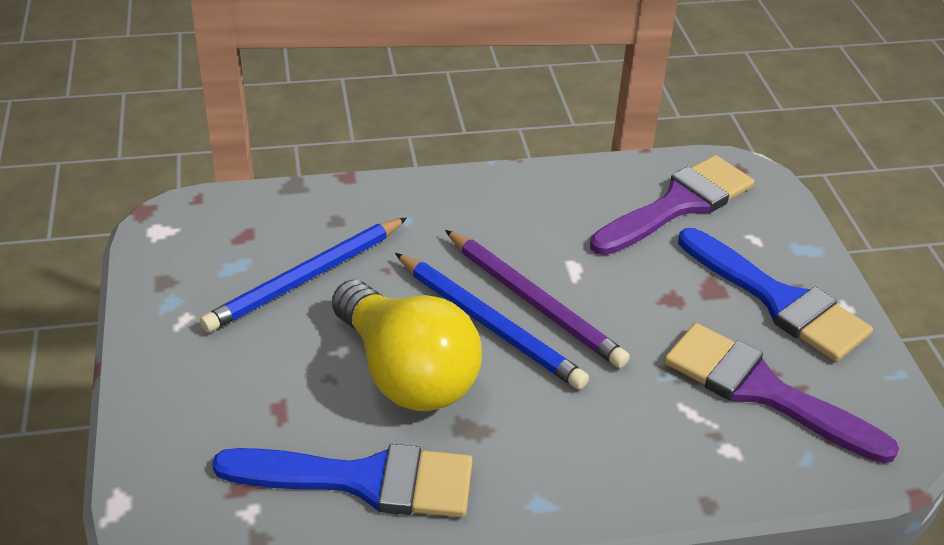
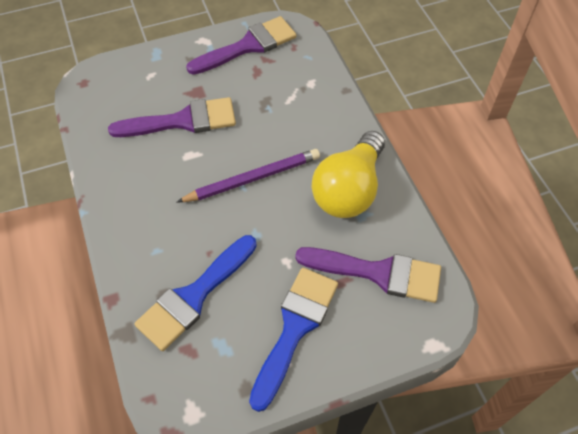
blue pencil: 2 -> 0
purple brush: 2 -> 3

